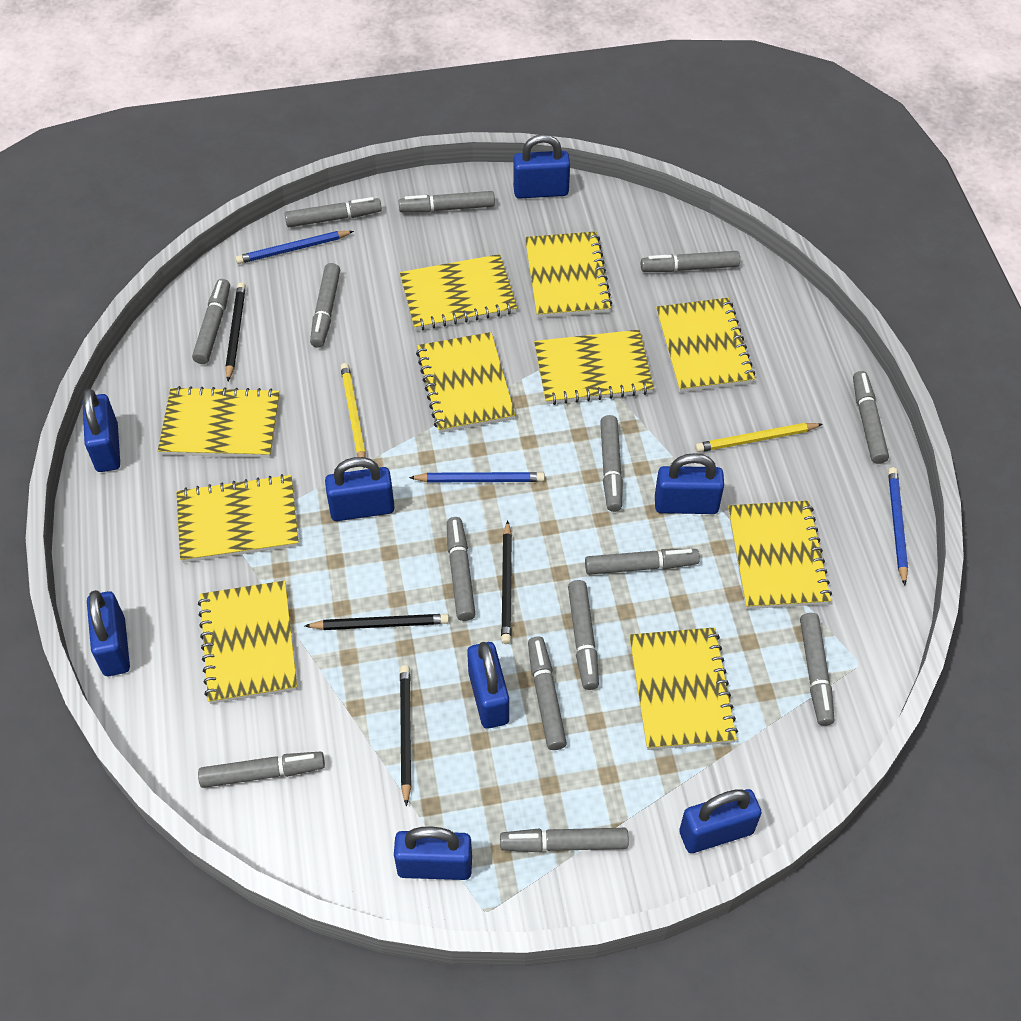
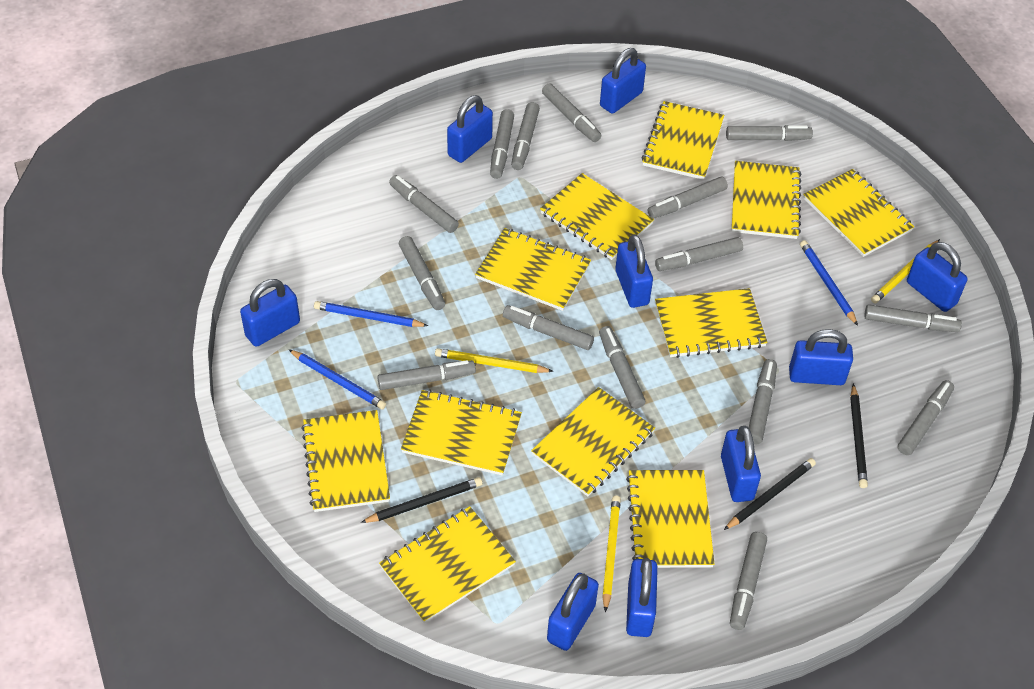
black pencil: 4 -> 3
blue padlock: 8 -> 9
grey marker: 14 -> 15
yellow notebook: 10 -> 11
yellow pencil: 2 -> 3

